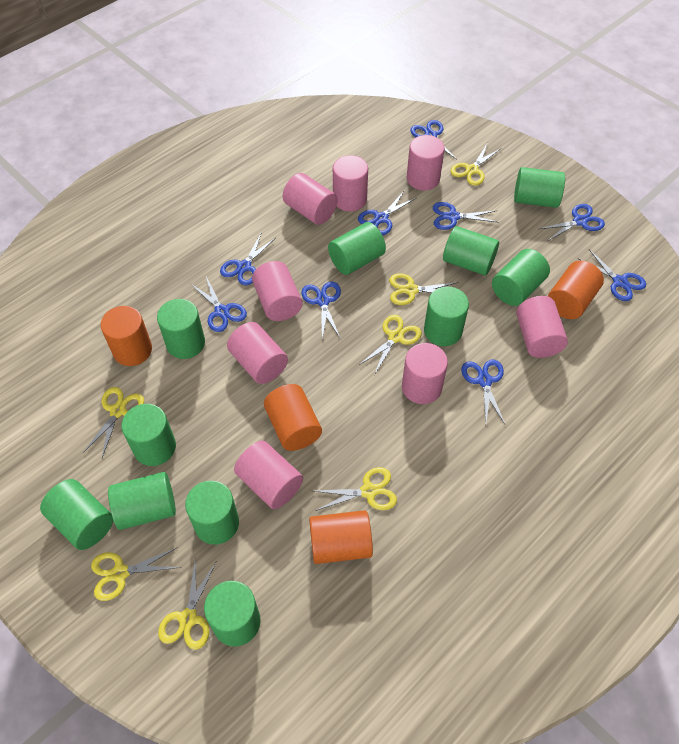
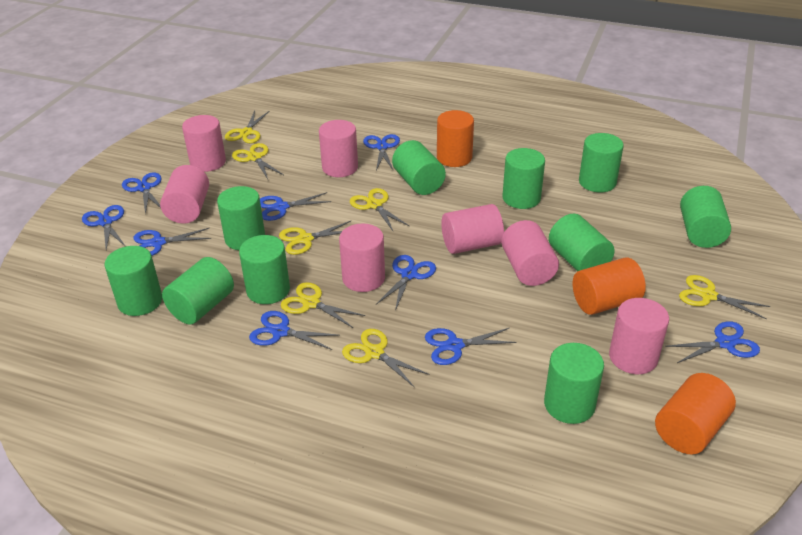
green cylinder: 11 -> 10
orange cylinder: 4 -> 3
pink cylinder: 8 -> 7

